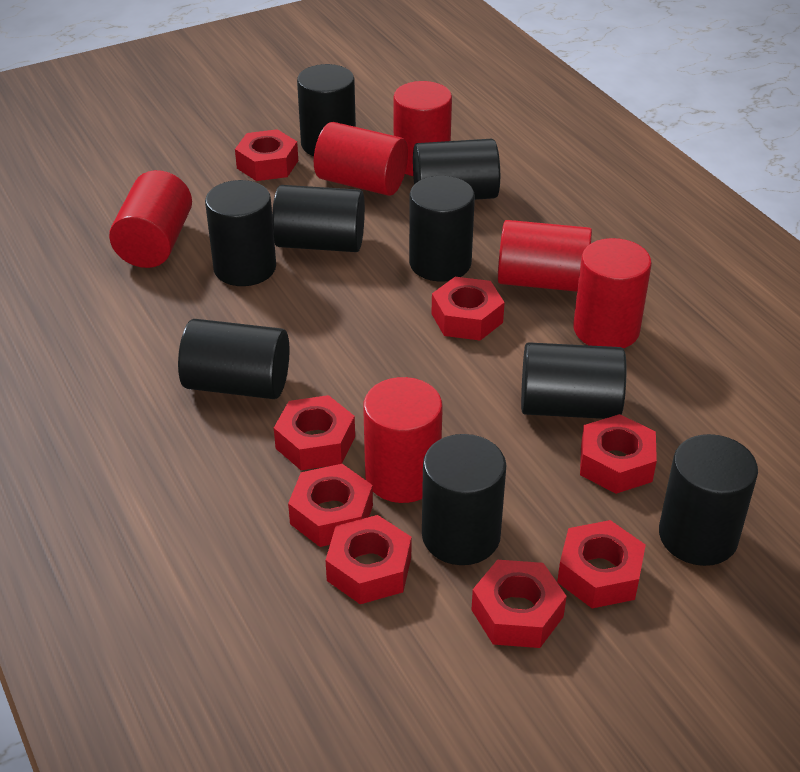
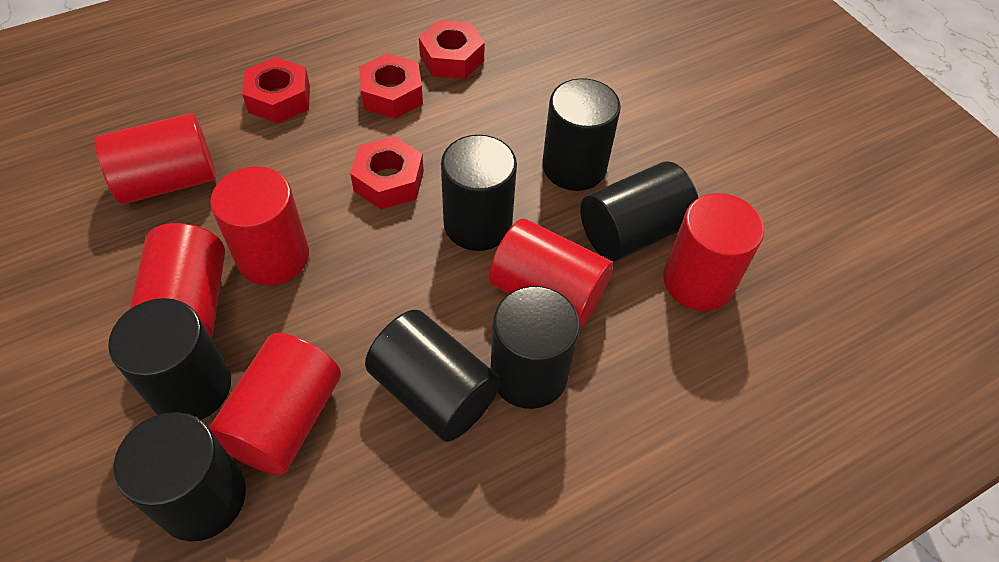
black cylinder: 9 -> 7
red nut: 8 -> 4

